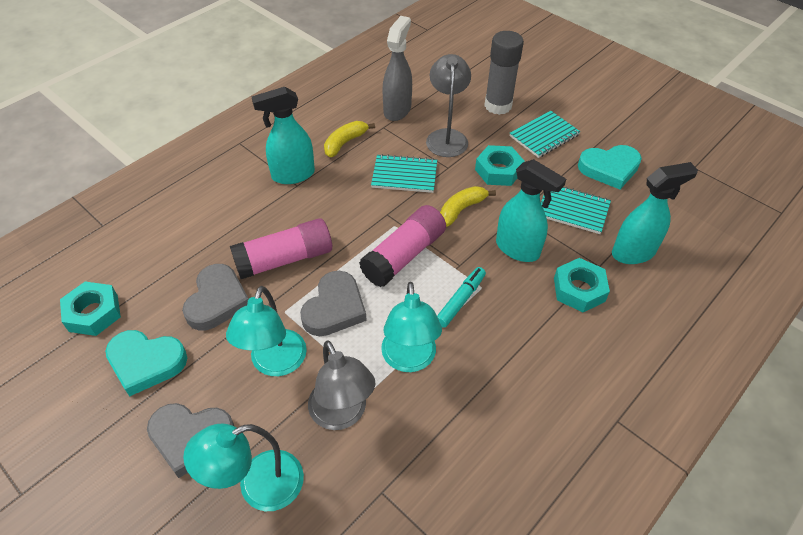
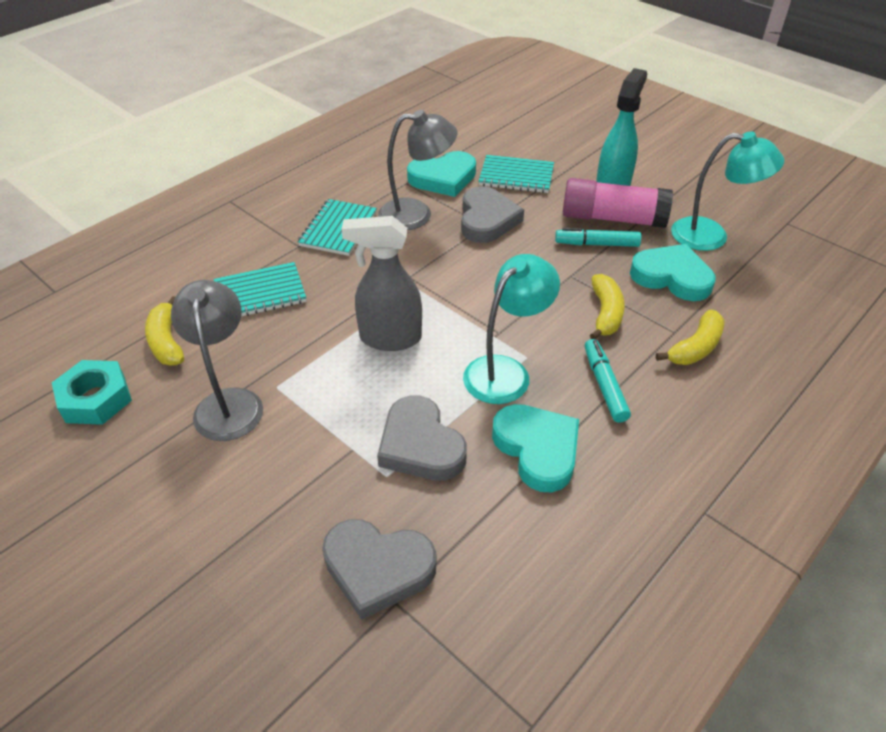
grey glue stick: 1 -> 0
pink glue stick: 2 -> 1
turquoise heart: 2 -> 3
turquoise lamp: 3 -> 2
turquoise marker: 1 -> 2
turquoise nut: 3 -> 1
turquoise spray bottle: 3 -> 1
yellow banana: 2 -> 3

